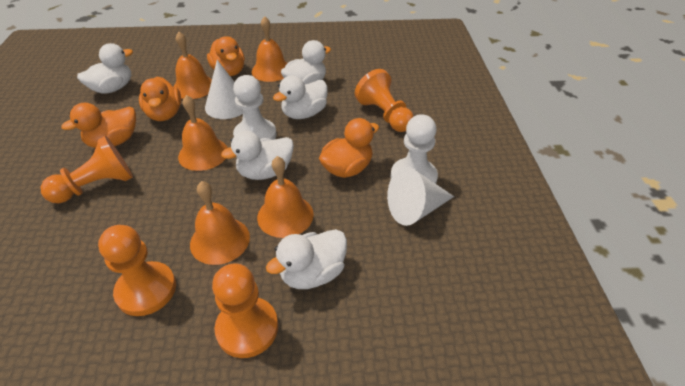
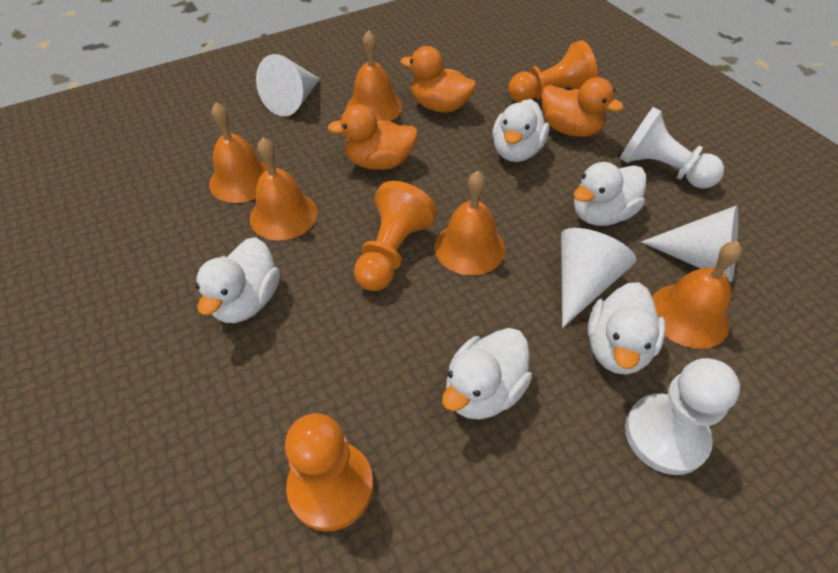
orange duck: 4 -> 3
orange pawn: 4 -> 3
white cone: 2 -> 3

